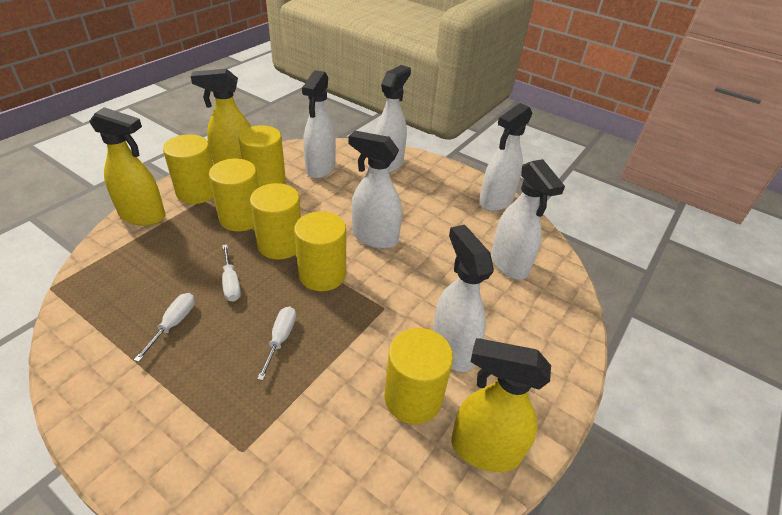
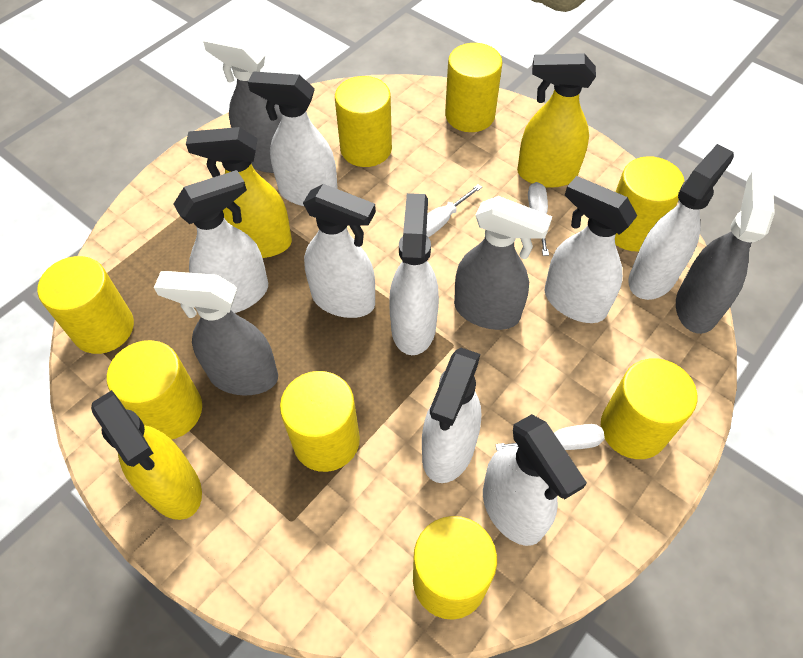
grey spray bottle: 0 -> 4
white spray bottle: 6 -> 8
yellow cylinder: 6 -> 8

